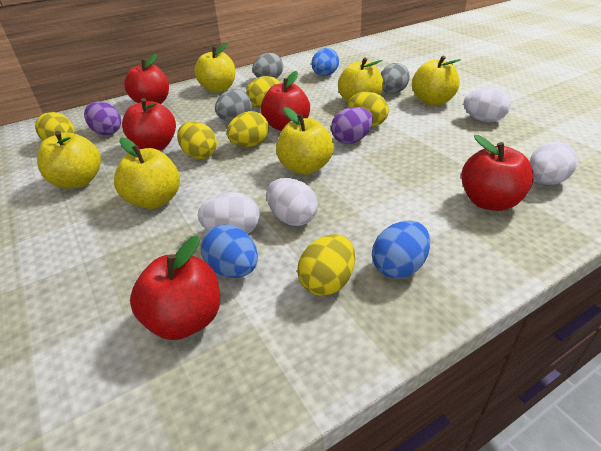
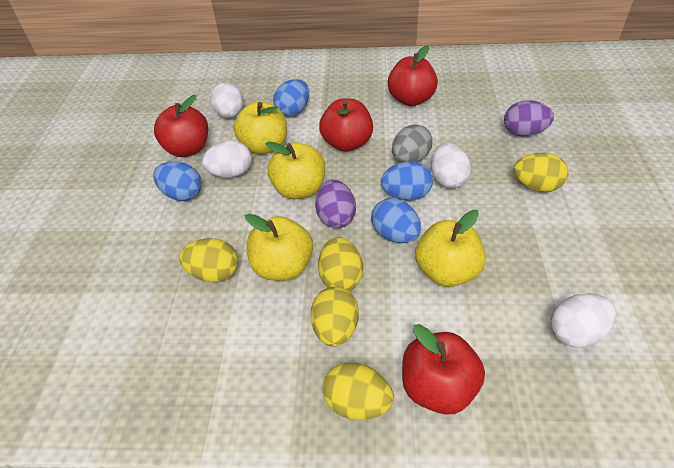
blue egg: 3 -> 4
grey egg: 3 -> 1
red apple: 5 -> 4
yellow apple: 6 -> 4
yellow egg: 6 -> 5

